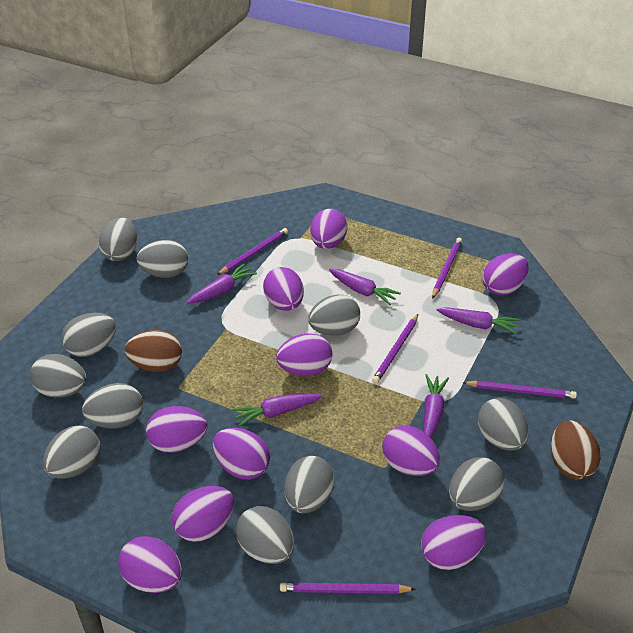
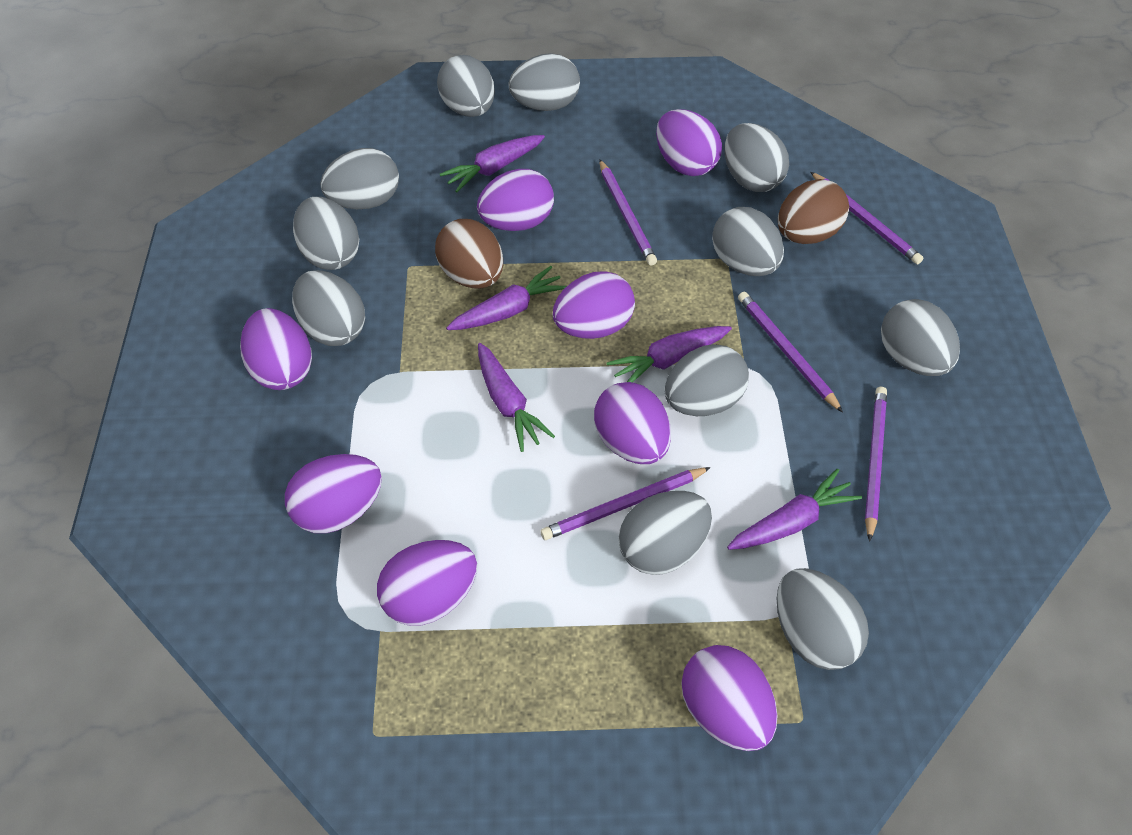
purple egg: 10 -> 8

